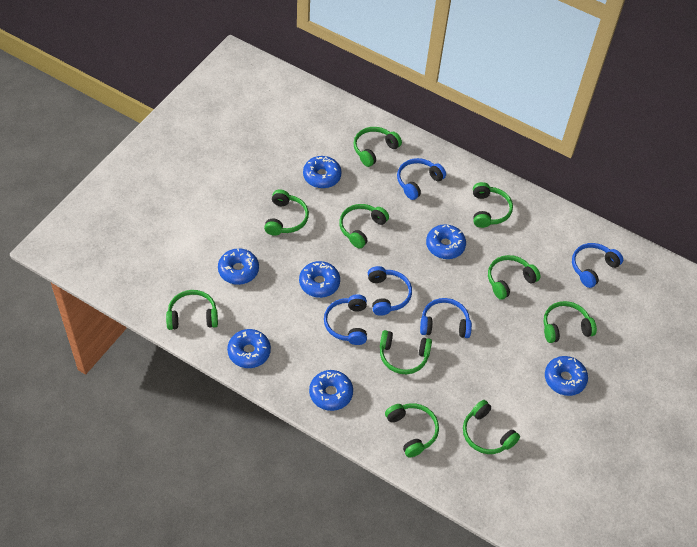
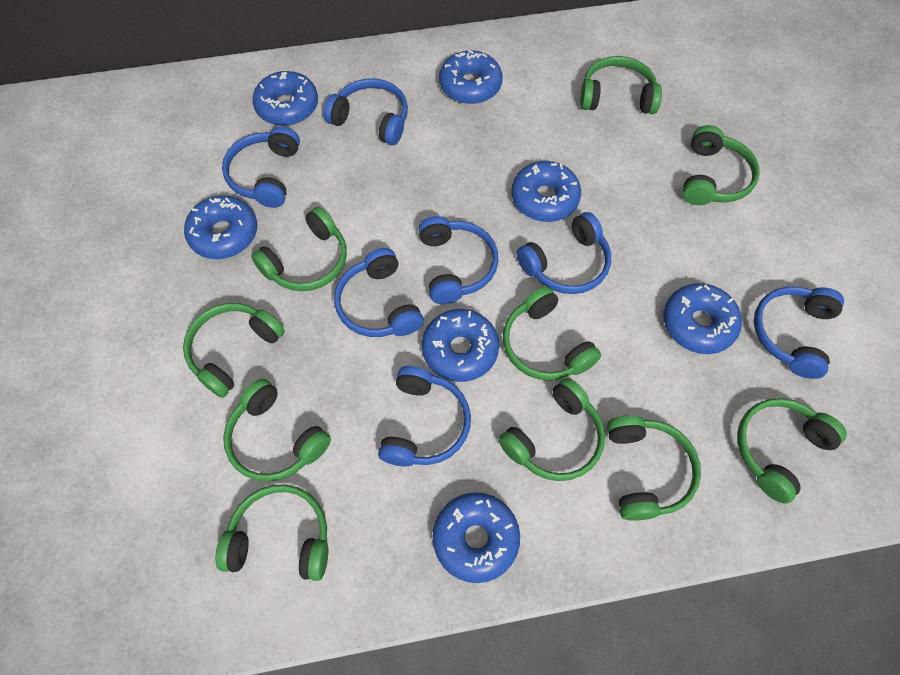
blue headphones: 5 -> 7

